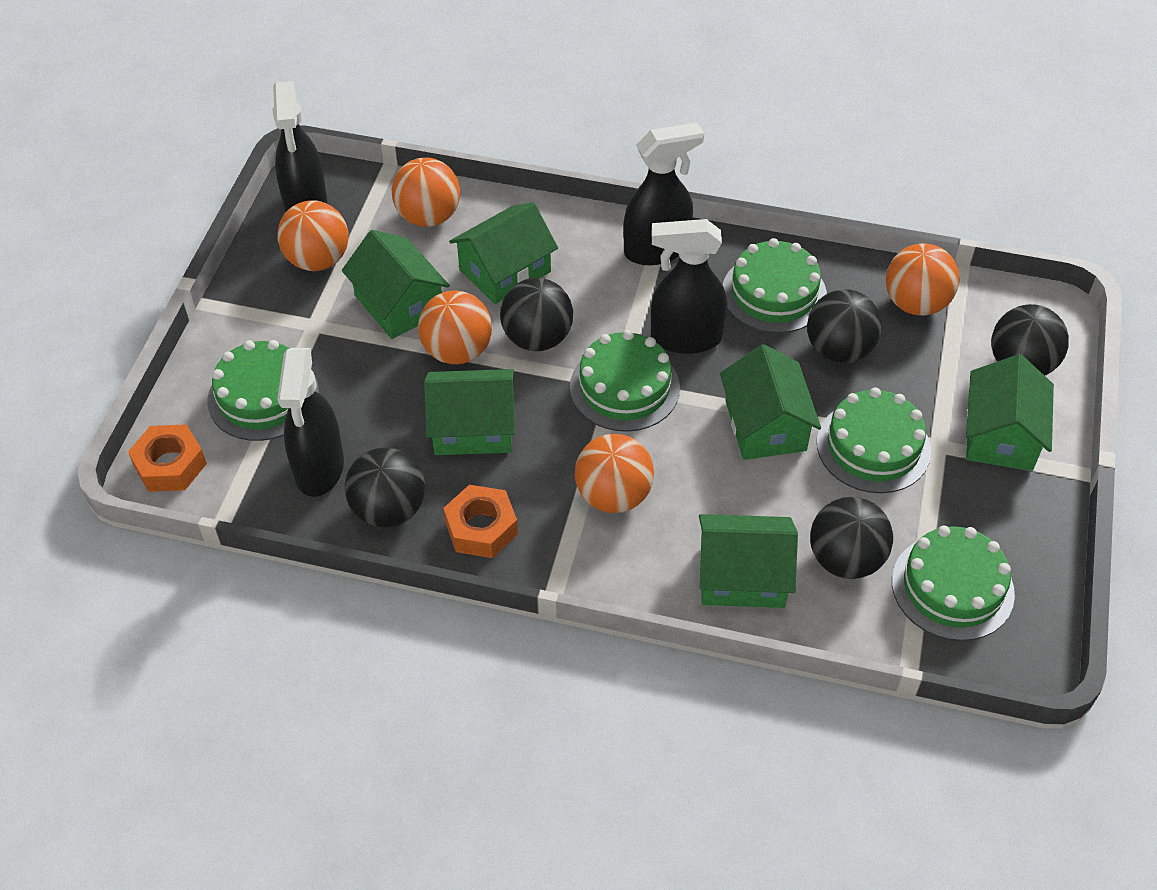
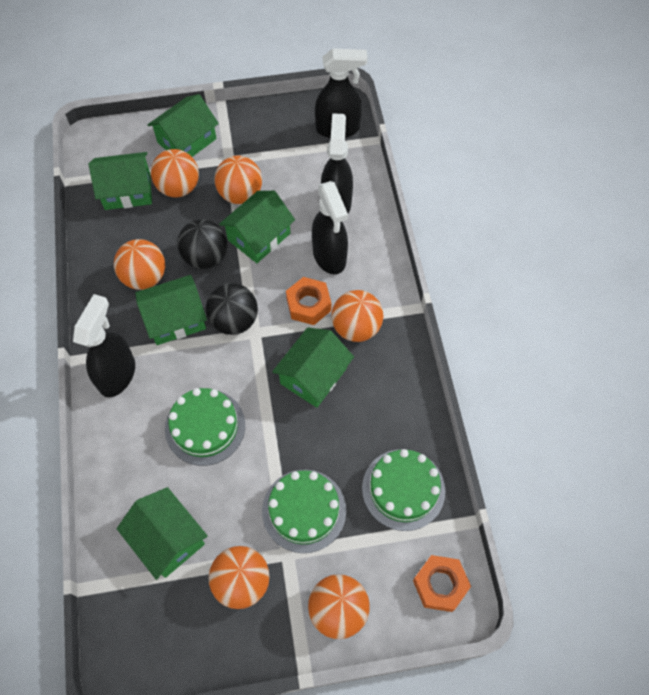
black ball: 5 -> 2
green cake: 5 -> 3
orange ball: 5 -> 6

